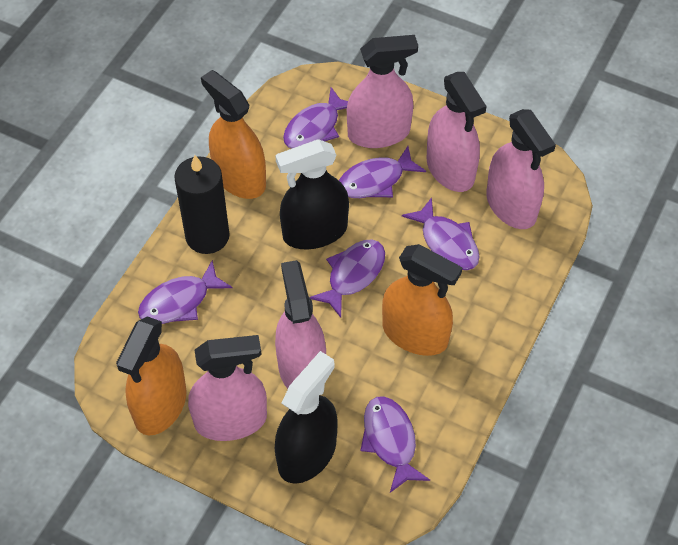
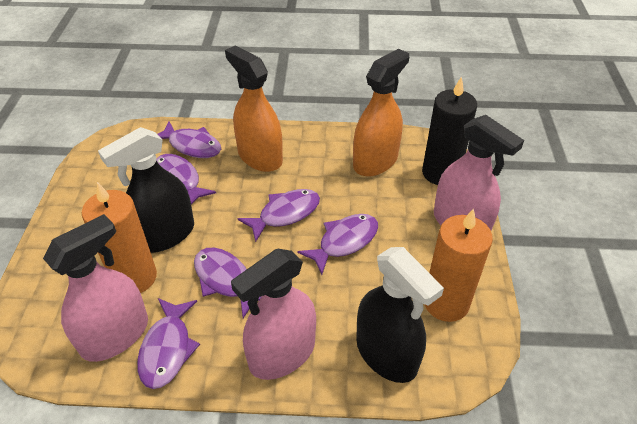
orange candle: 0 -> 2
orange spray bottle: 3 -> 2
pink spray bottle: 5 -> 3

